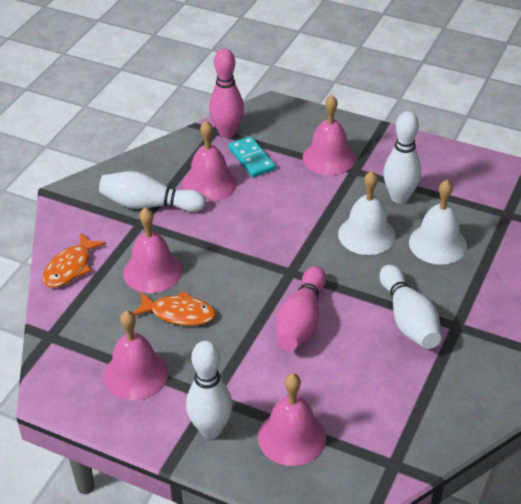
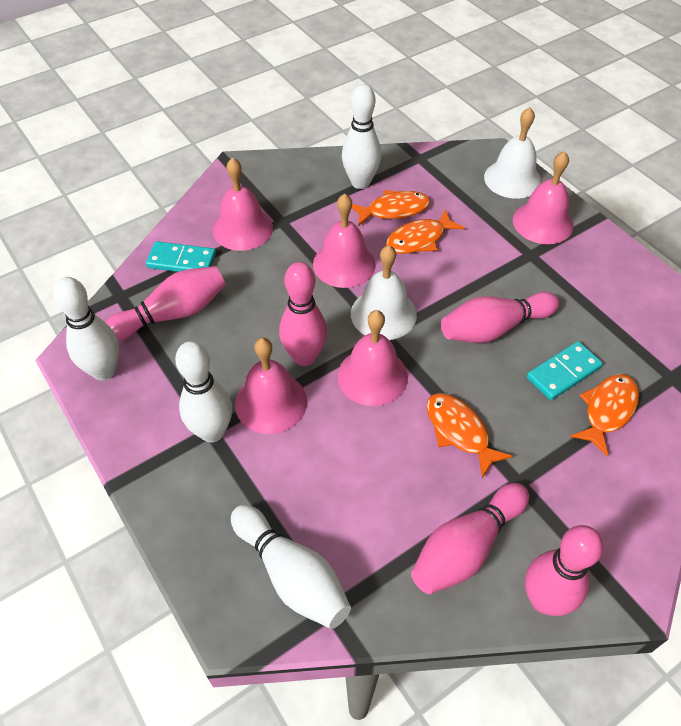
orange fish: 2 -> 4
pink bowling pin: 2 -> 5
turquoise domino: 1 -> 2

